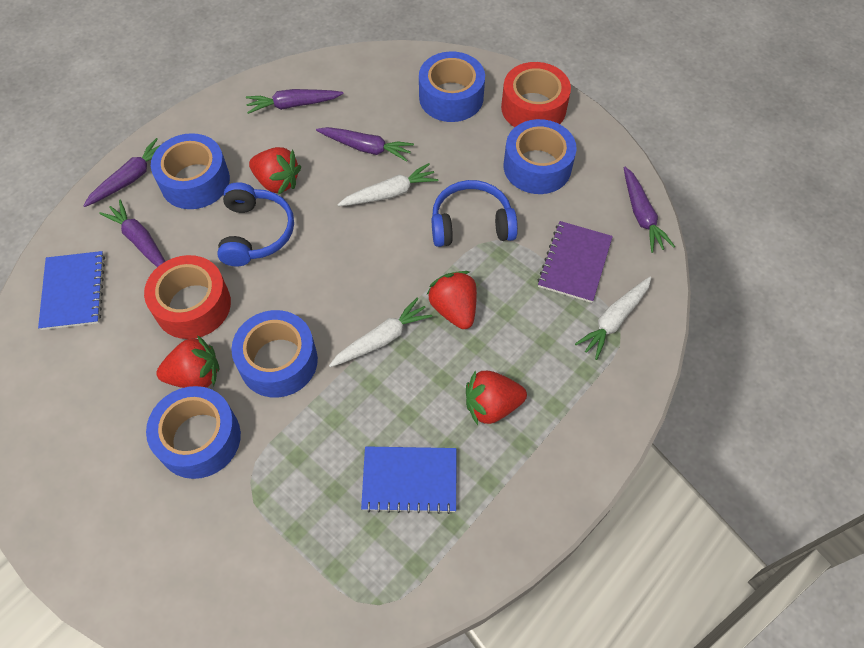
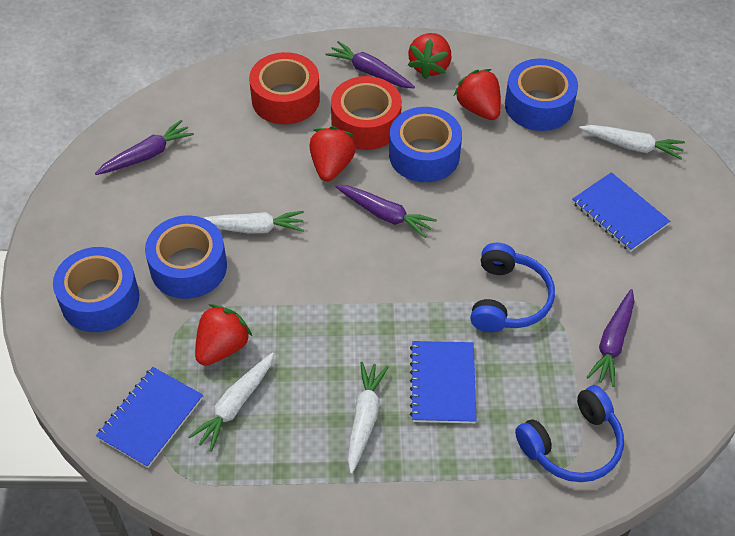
blue notebook: 2 -> 3
blue tape: 5 -> 4
purple carrot: 5 -> 4
purple notebook: 1 -> 0
white carrot: 3 -> 4

